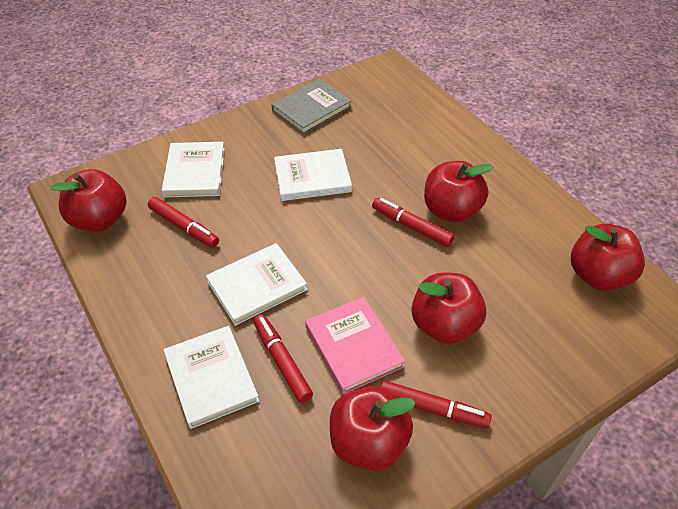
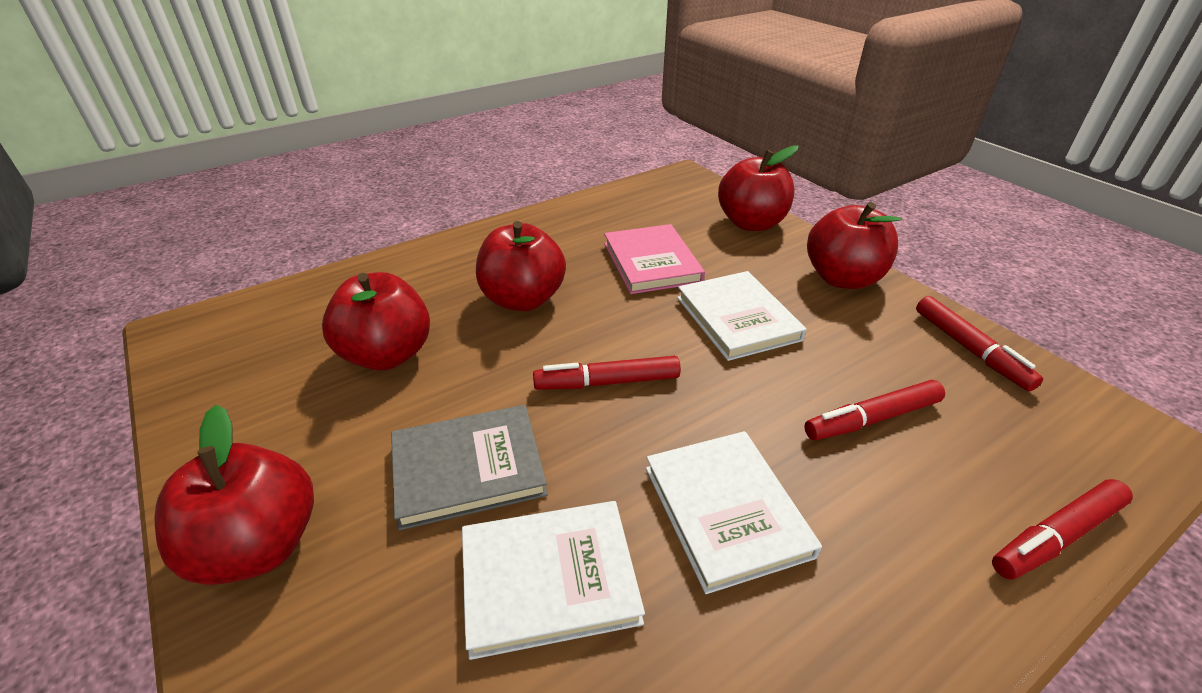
white book: 4 -> 3

